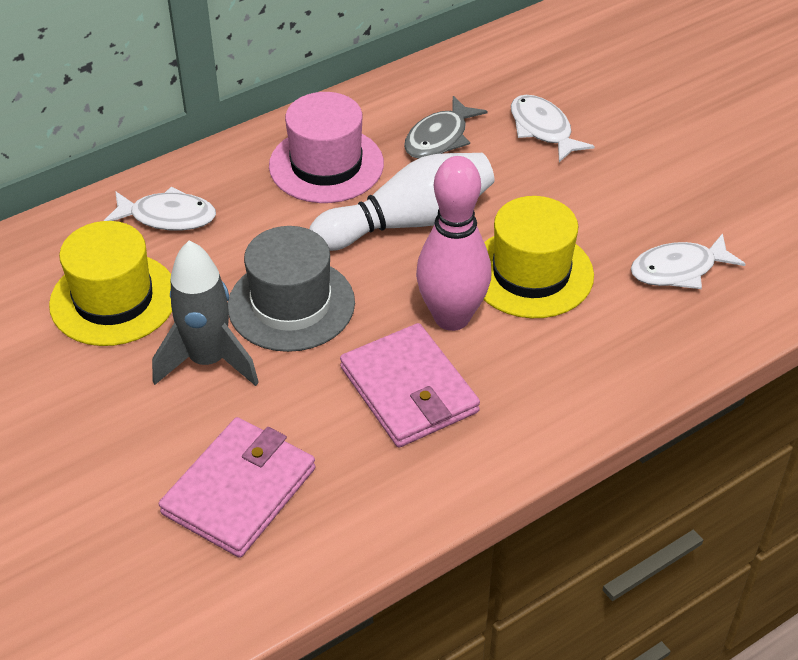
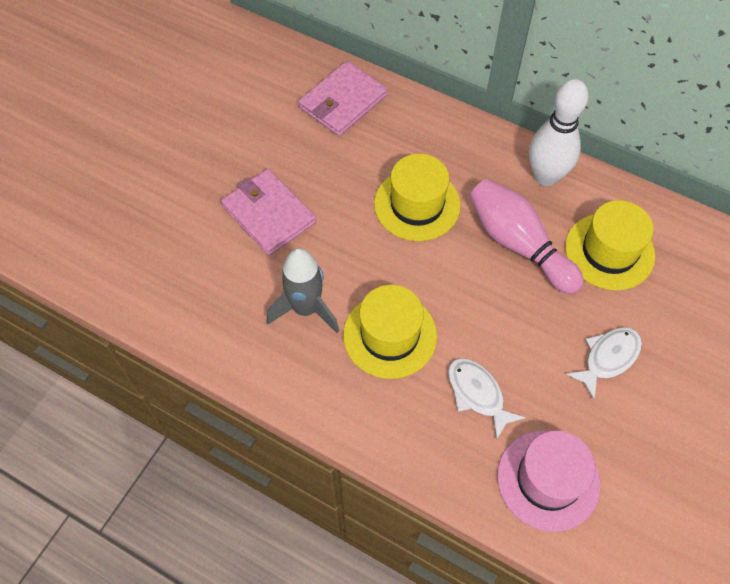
grey fish: 1 -> 0
grey hat: 1 -> 0
white fish: 3 -> 2
yellow hat: 2 -> 3

